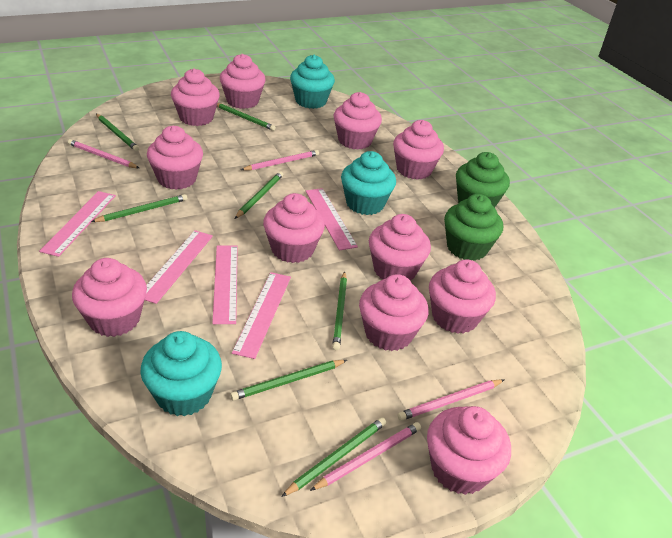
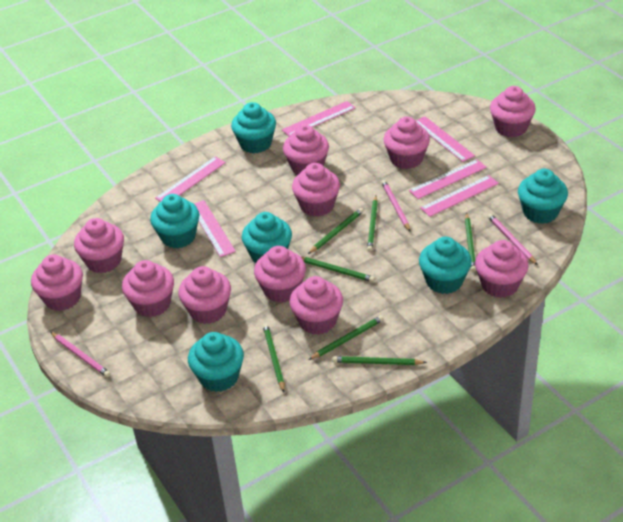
green cupcake: 2 -> 0
pink pencil: 4 -> 3
pink ruler: 5 -> 6
turquoise cupcake: 3 -> 6

